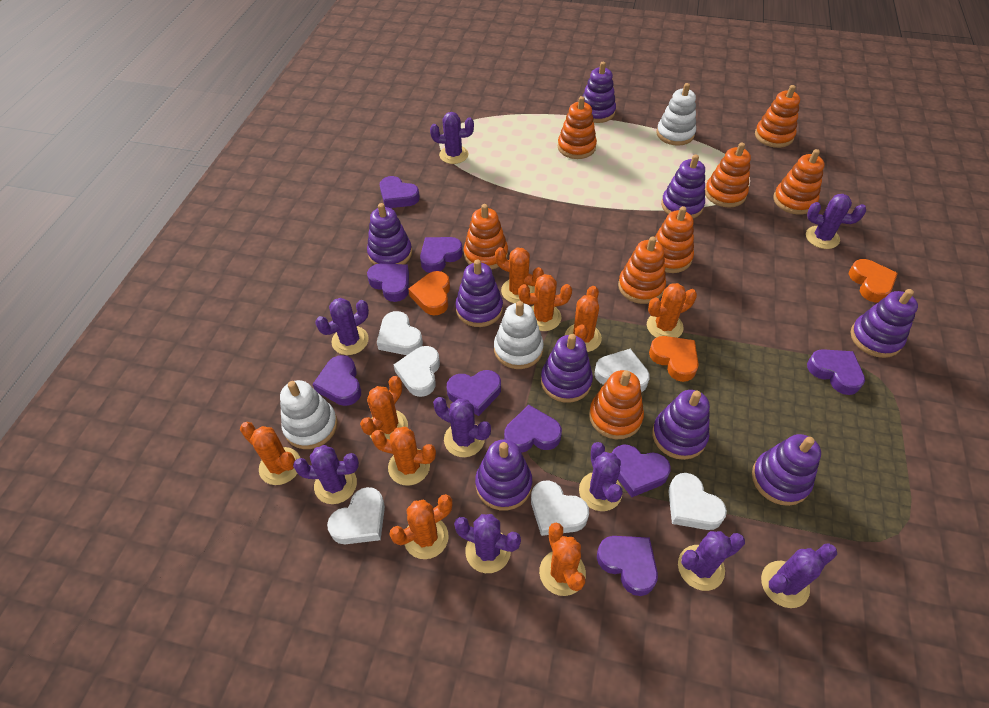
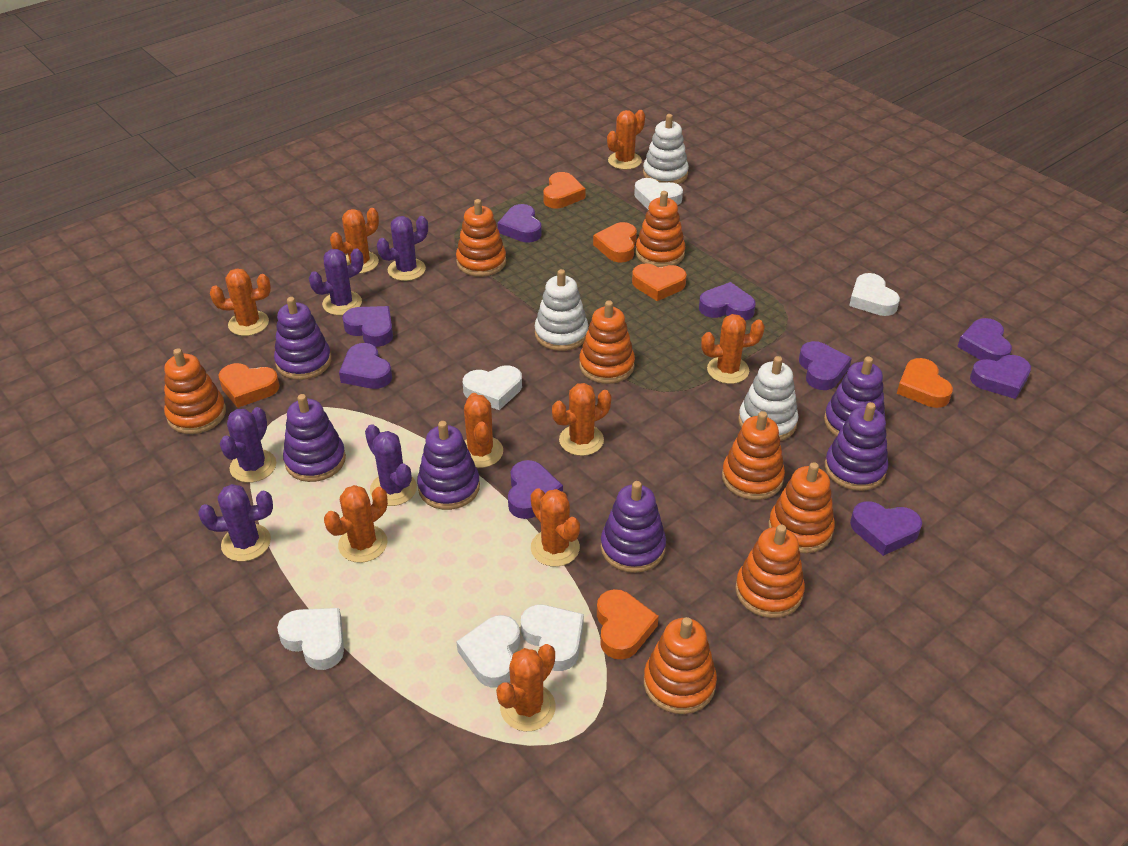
orange heart: 3 -> 6
purple cactus: 9 -> 5
purple stacking toy: 9 -> 6

